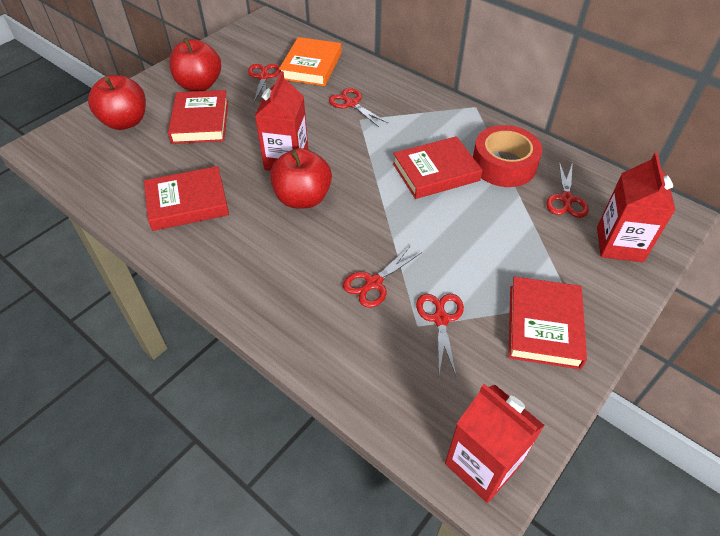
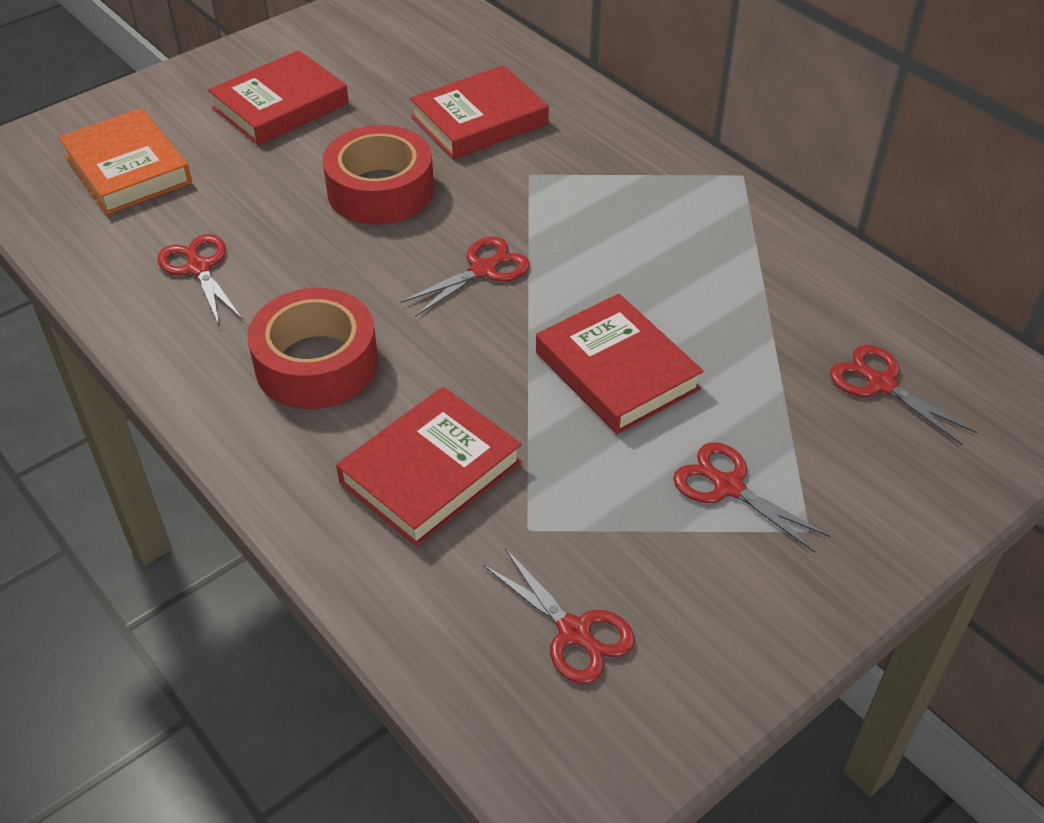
red apple: 3 -> 0
red carton: 3 -> 0
red tape: 1 -> 2

